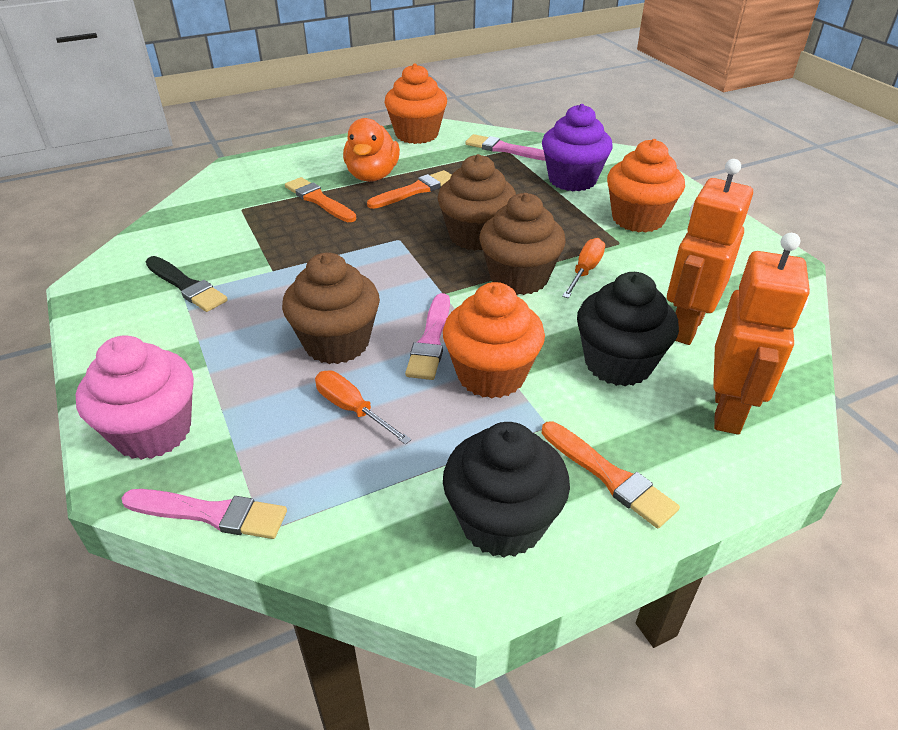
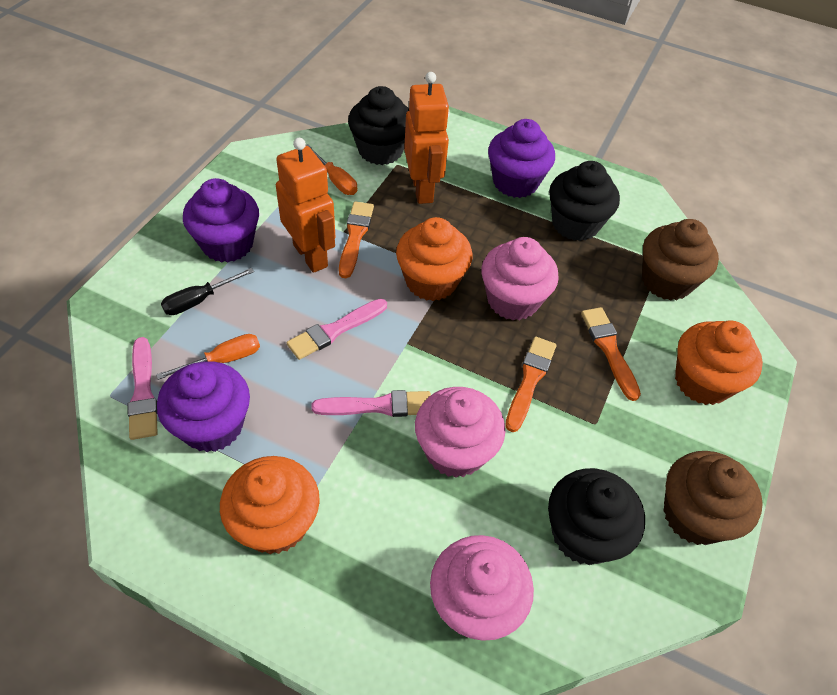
black brush: 1 -> 0
black cupcake: 2 -> 3
black screwdriver: 0 -> 1
brown cupcake: 3 -> 2
orange duck: 1 -> 0
pink cupcake: 1 -> 3
purple cupcake: 1 -> 3

